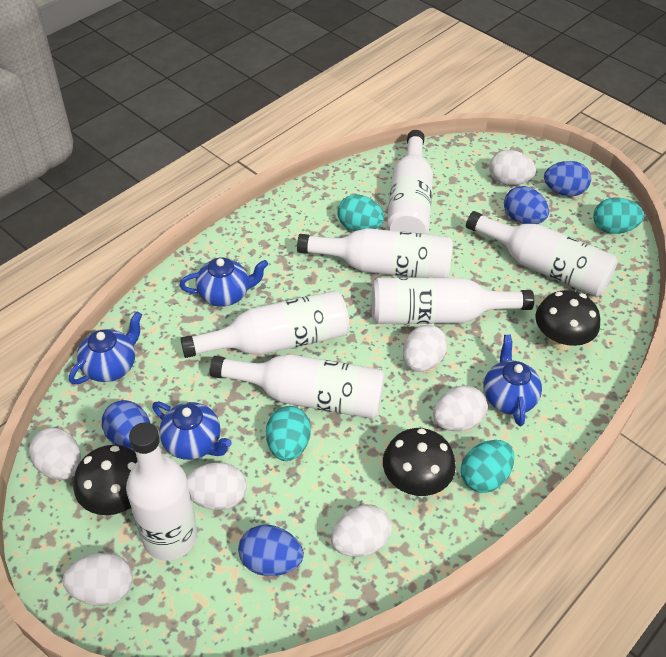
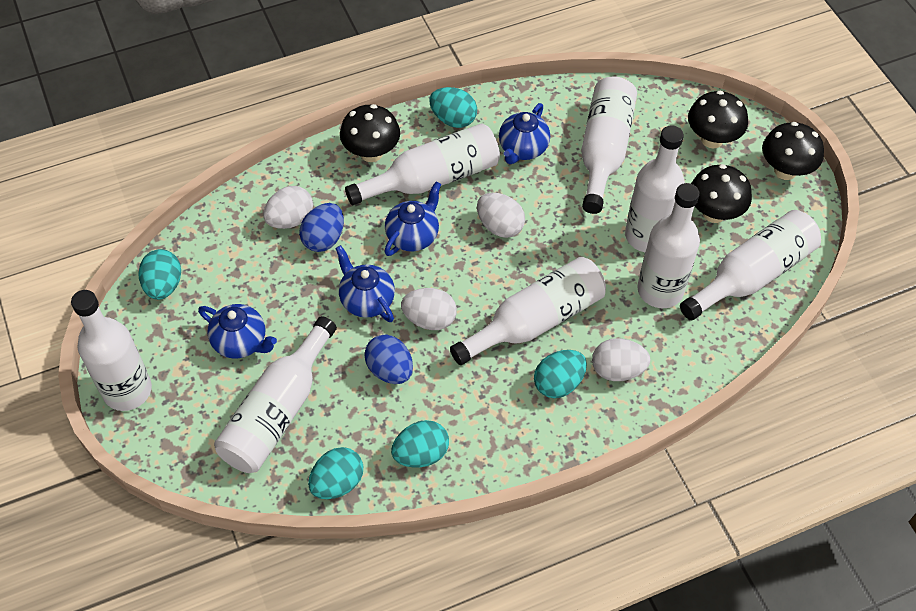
black mushroom: 3 -> 4
blue egg: 4 -> 2
turquoise egg: 4 -> 5
white bottle: 7 -> 8
white egg: 7 -> 4

